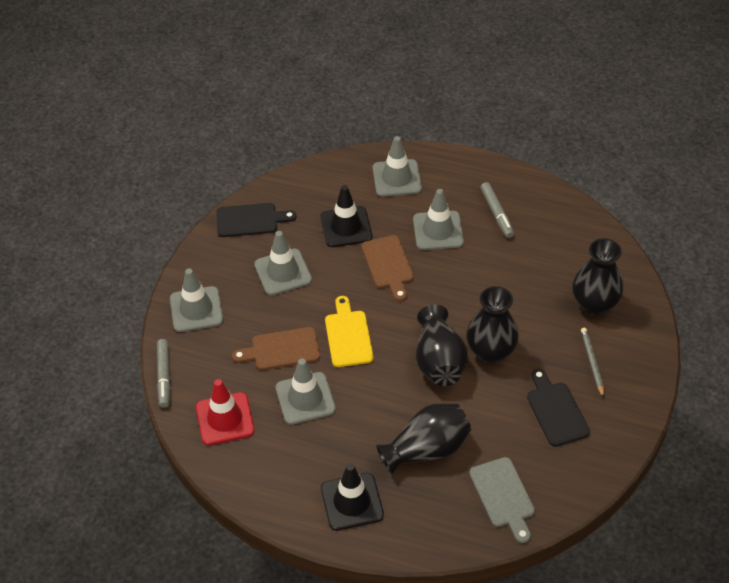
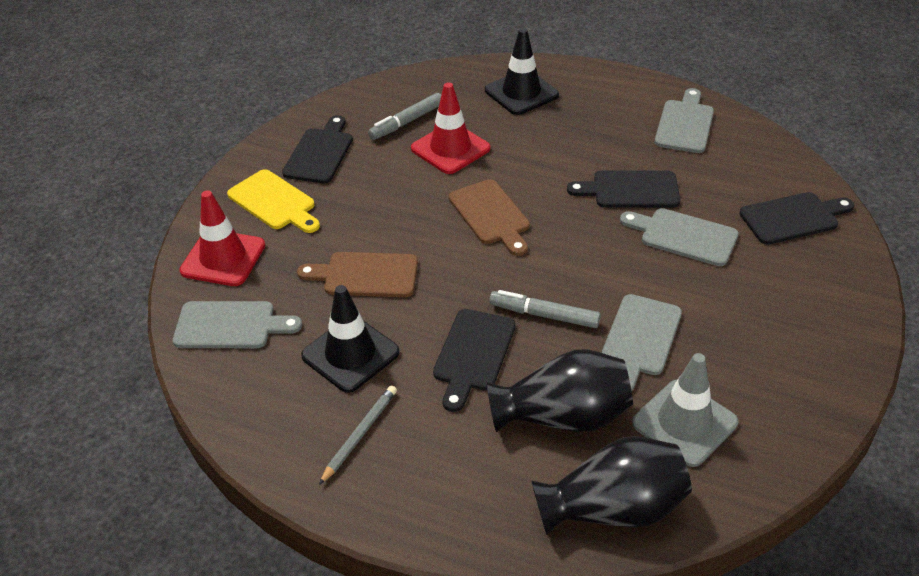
black cutting board: 2 -> 4
black vase: 4 -> 2
grey cutting board: 1 -> 4
grey traffic cone: 5 -> 1
red traffic cone: 1 -> 2

